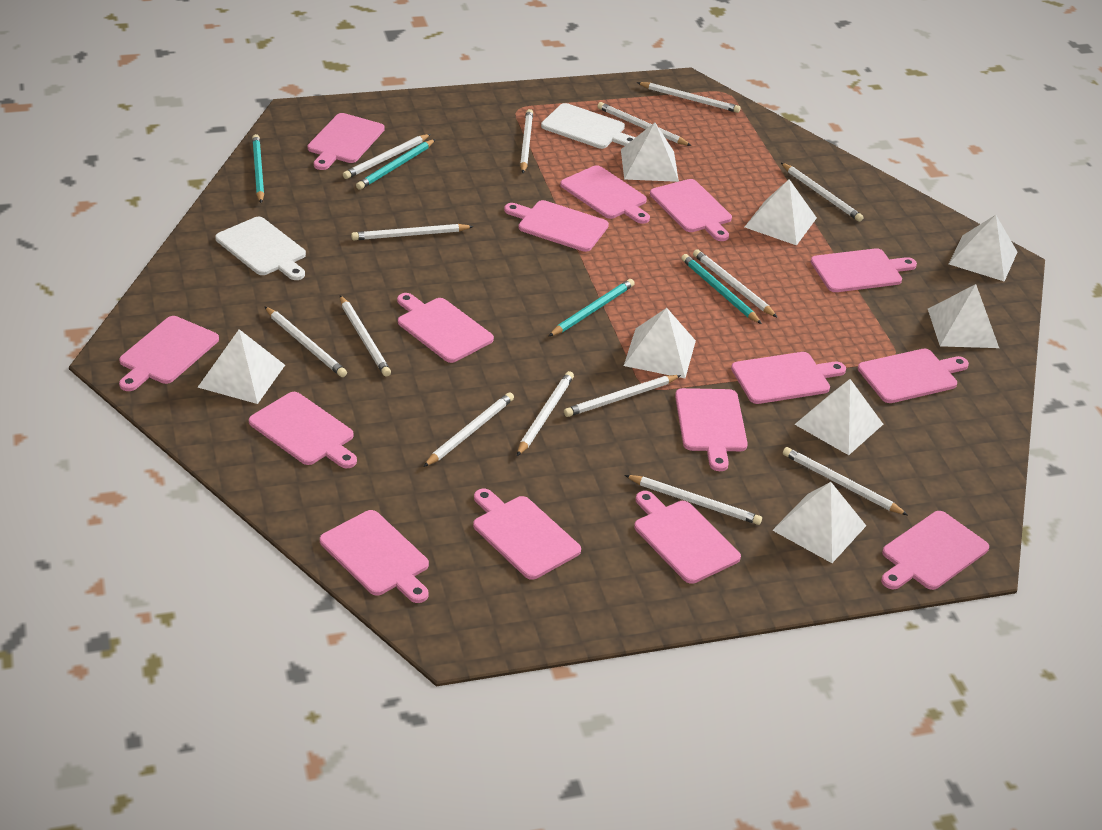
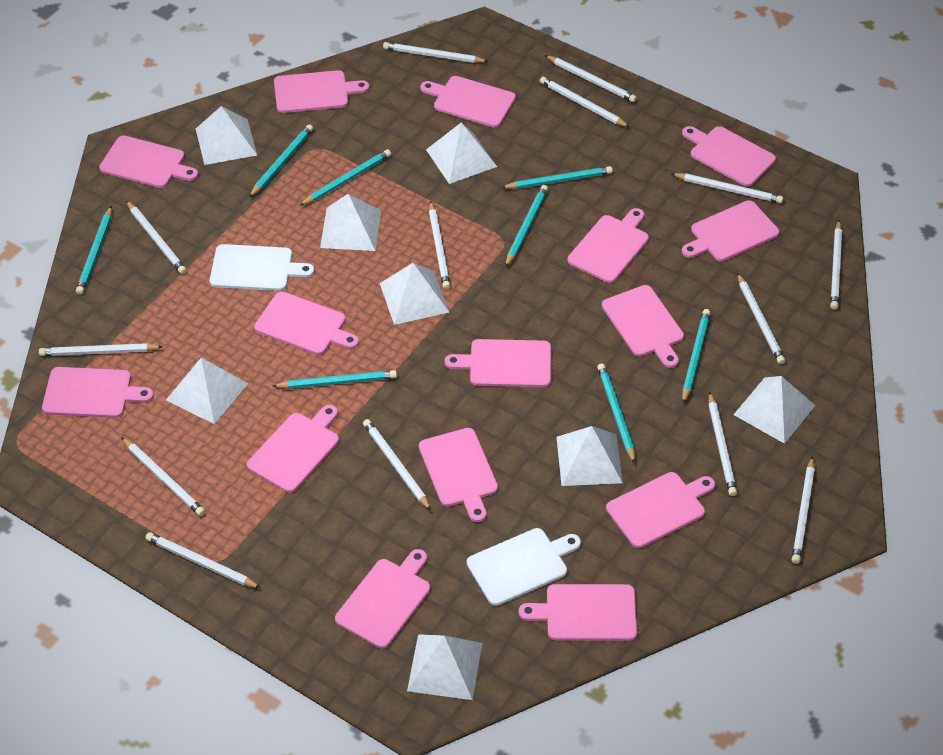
turquoise pencil: 4 -> 8

